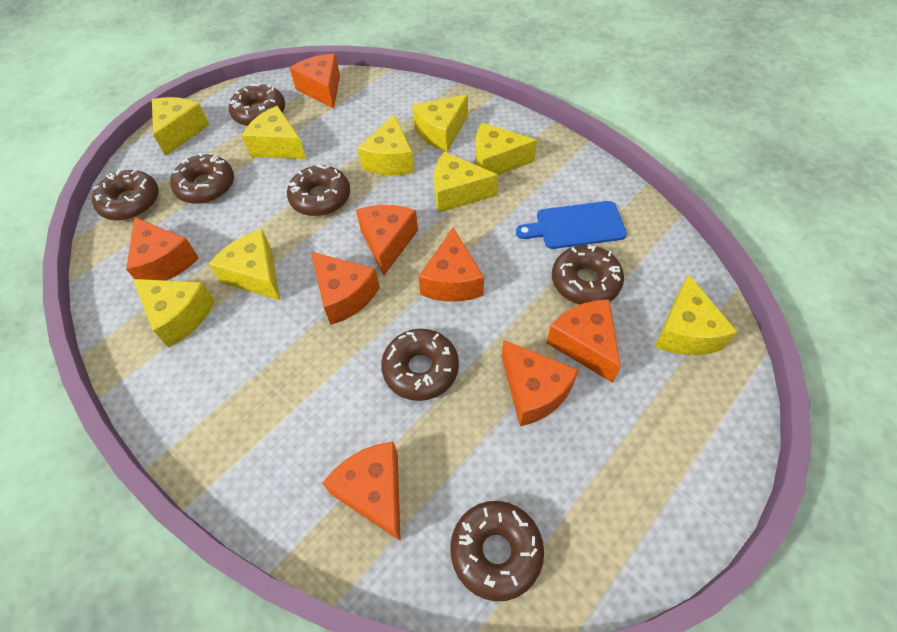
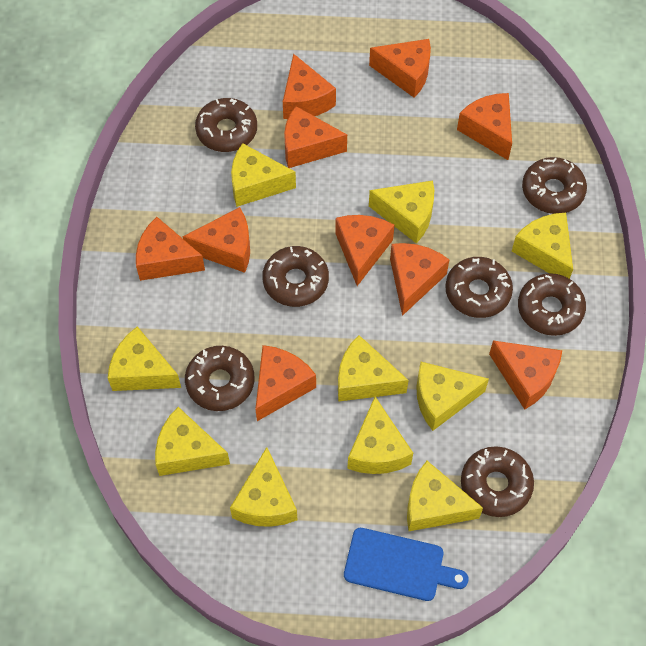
orange cheese: 8 -> 10
yellow cheese: 9 -> 10

